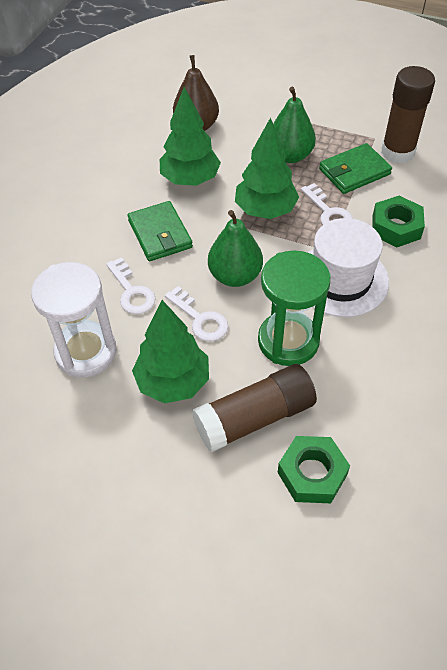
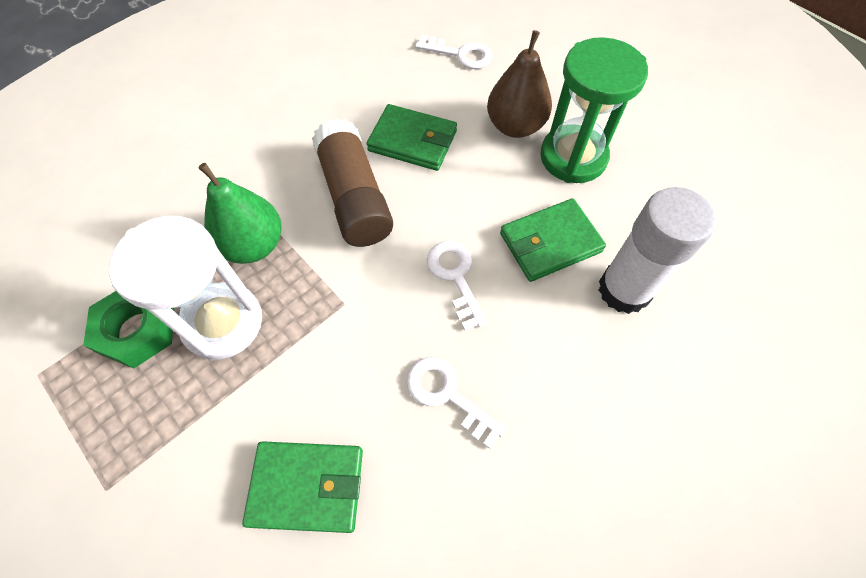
brown glue stick: 2 -> 1
green nut: 2 -> 1
green pear: 2 -> 1
green tree: 3 -> 0
green wallet: 2 -> 3
white glue stick: 0 -> 1
white hat: 1 -> 0

